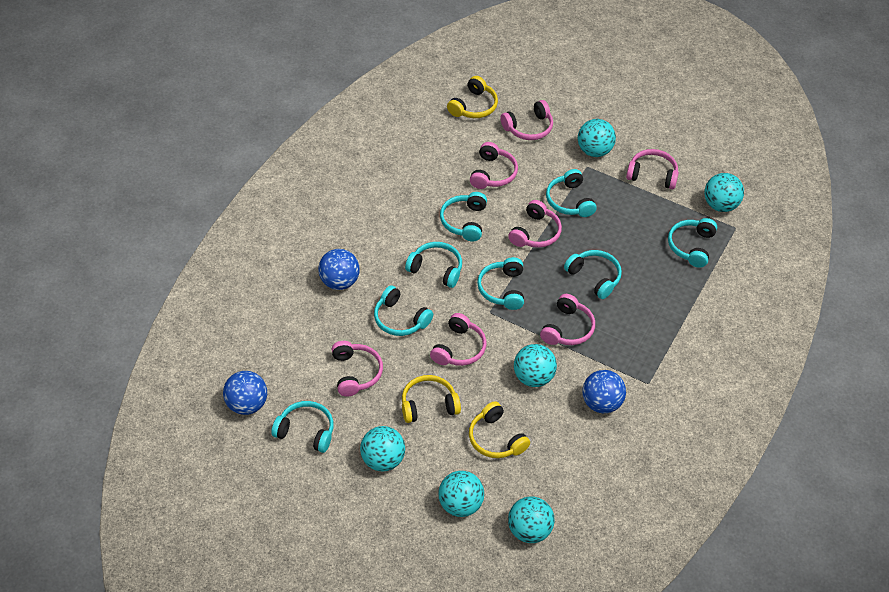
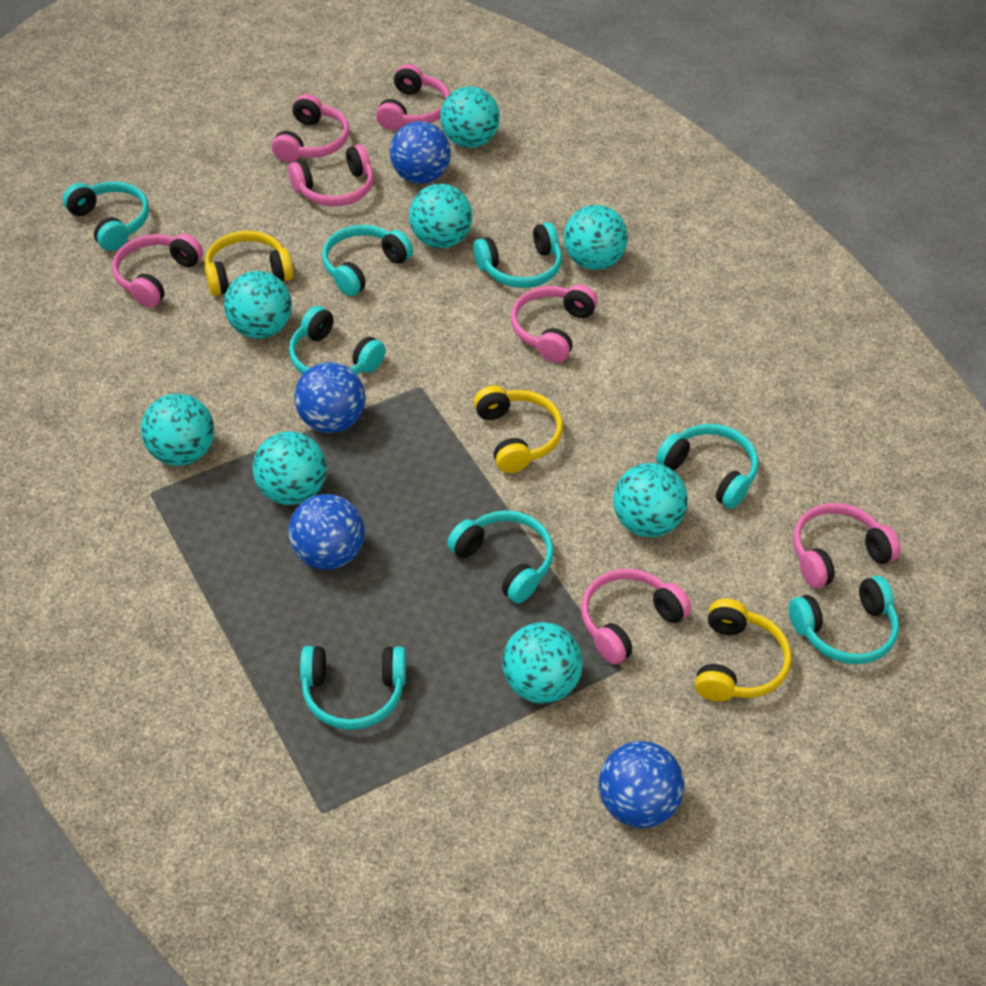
blue ball: 3 -> 4
turquoise ball: 6 -> 8

